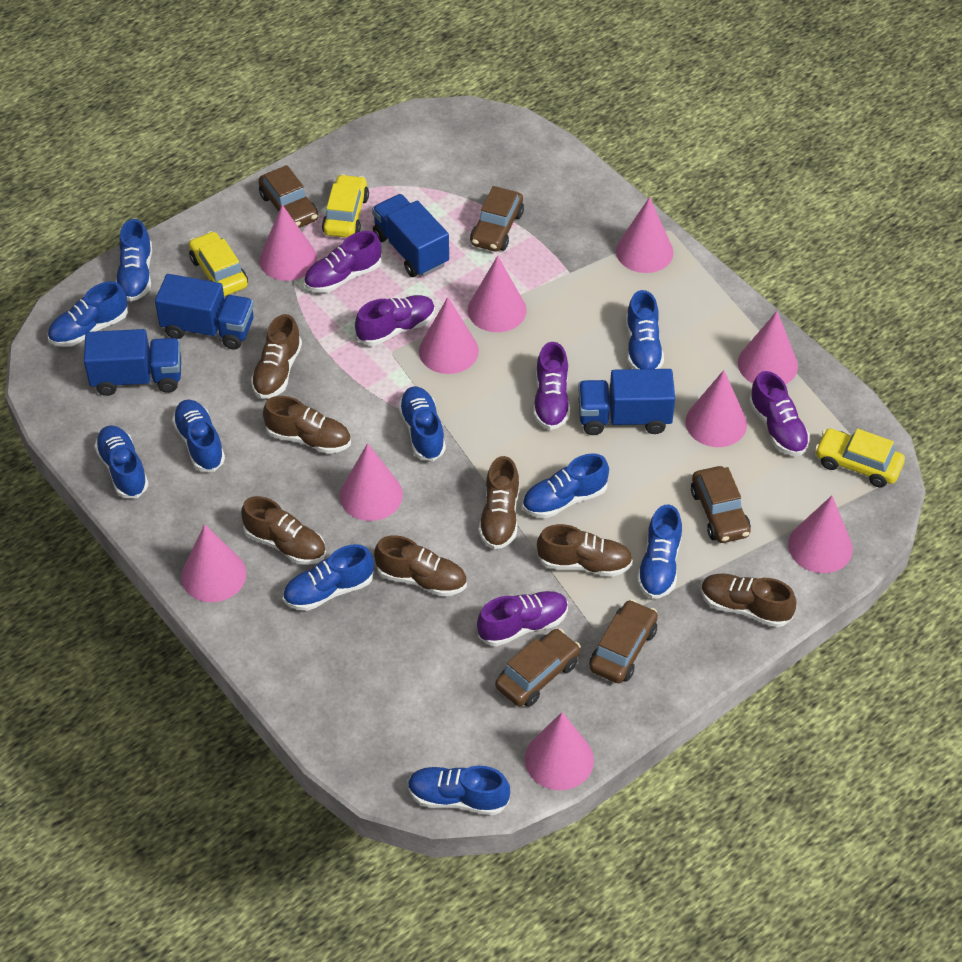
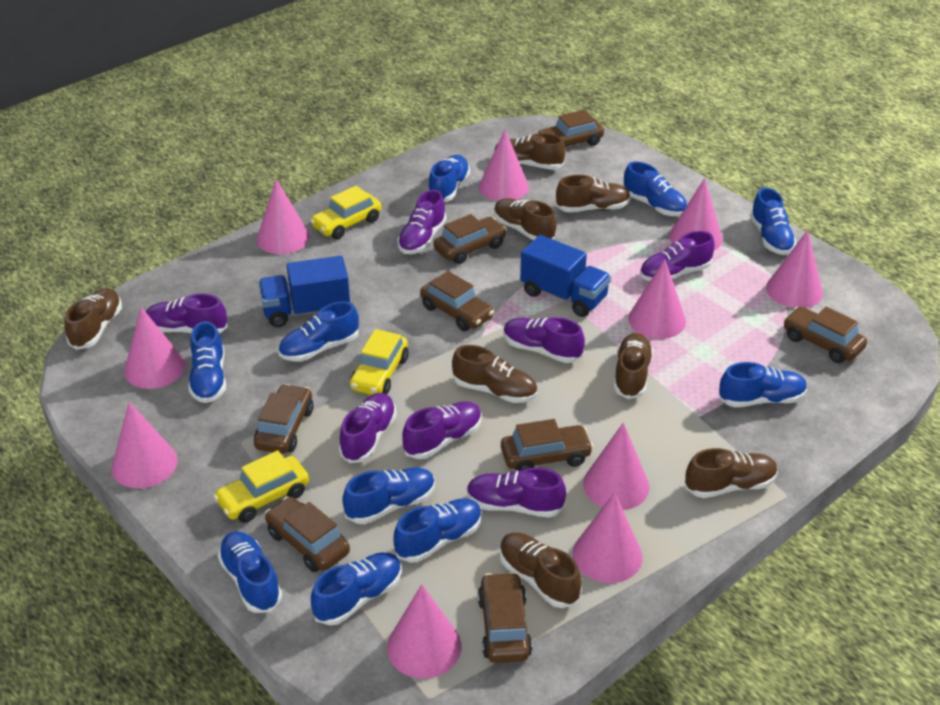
blue truck: 4 -> 2
brown car: 5 -> 8
brown shoe: 7 -> 8
purple shoe: 5 -> 7

